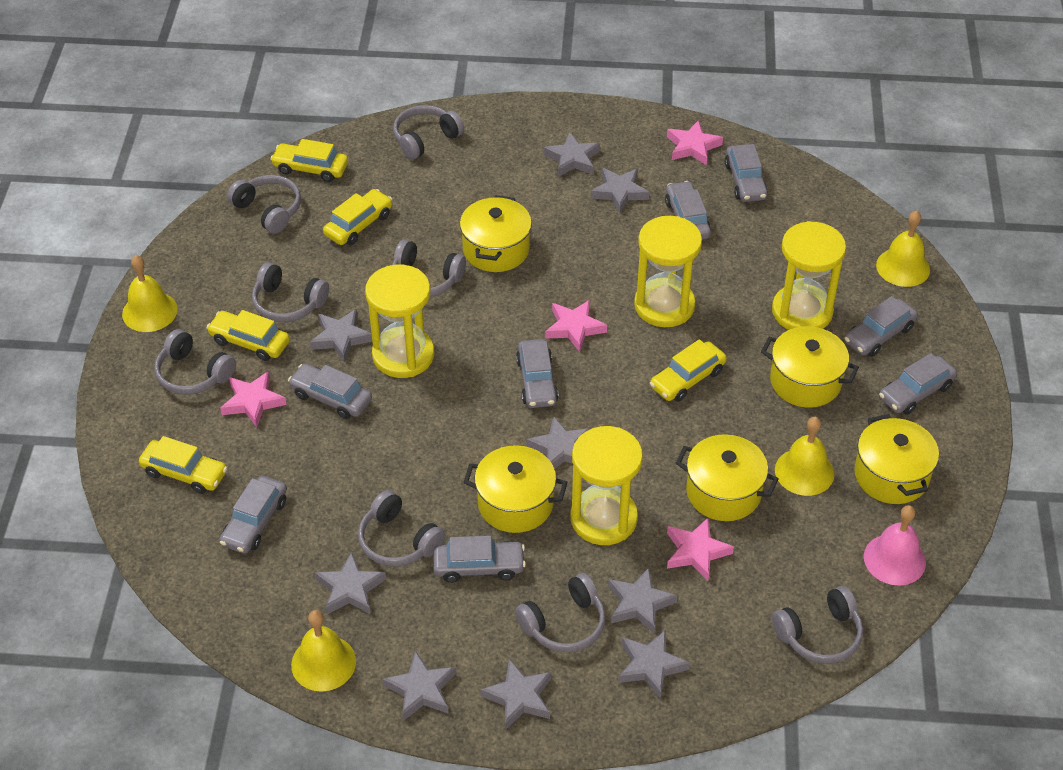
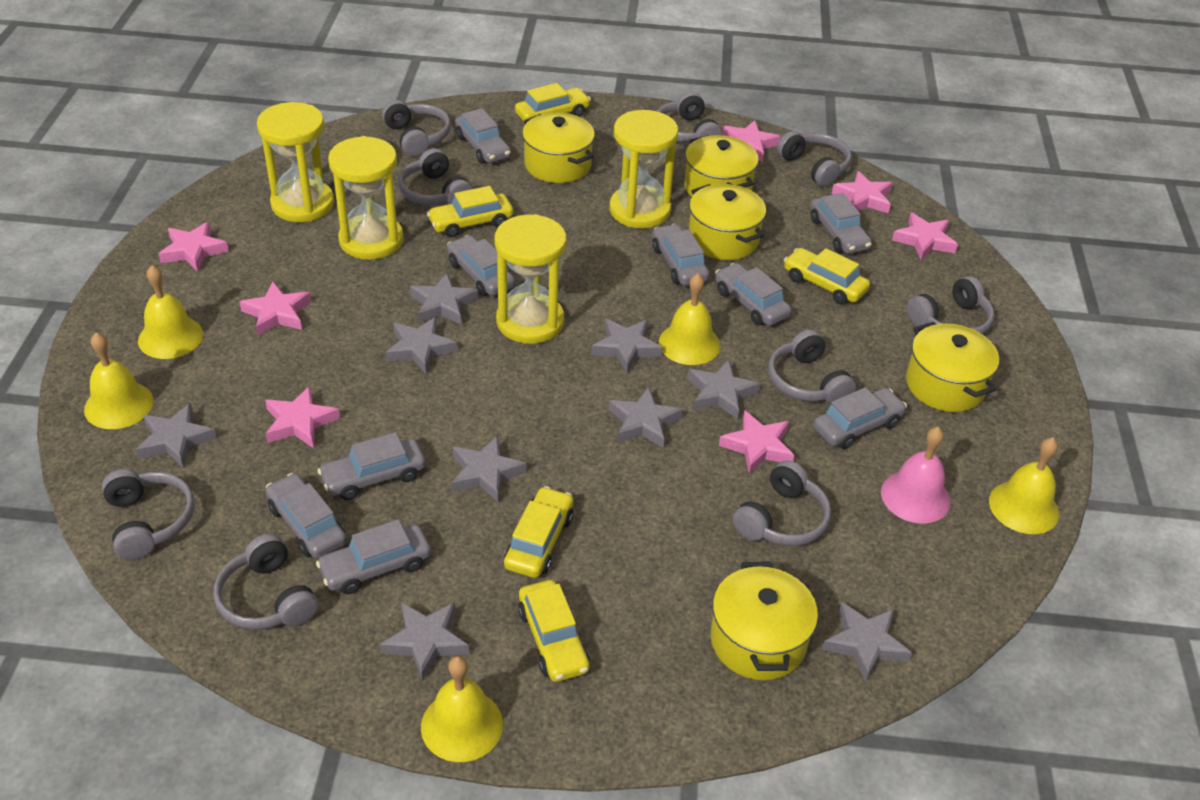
grey car: 8 -> 9
grey headphones: 8 -> 9
pink star: 4 -> 7
yellow bell: 4 -> 5

